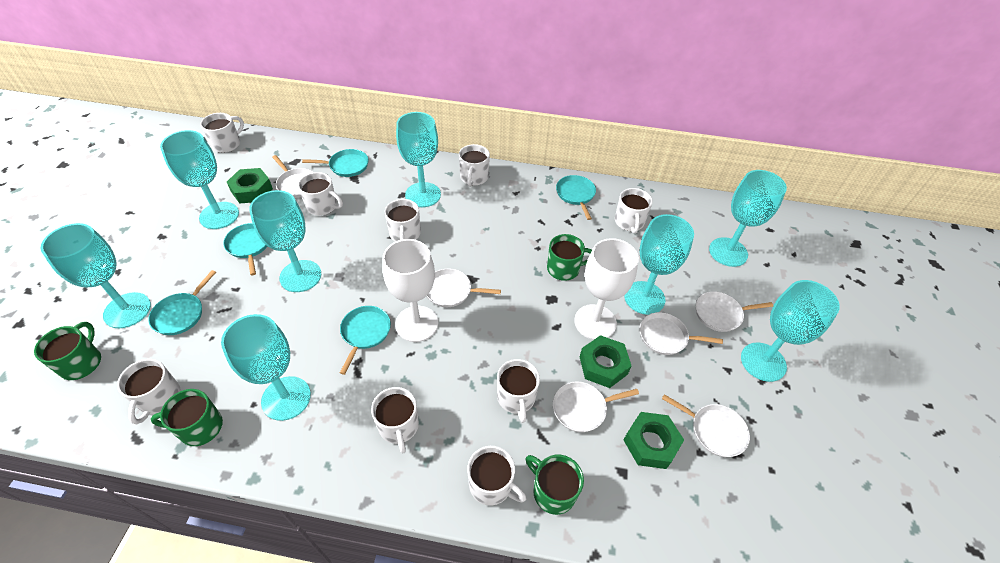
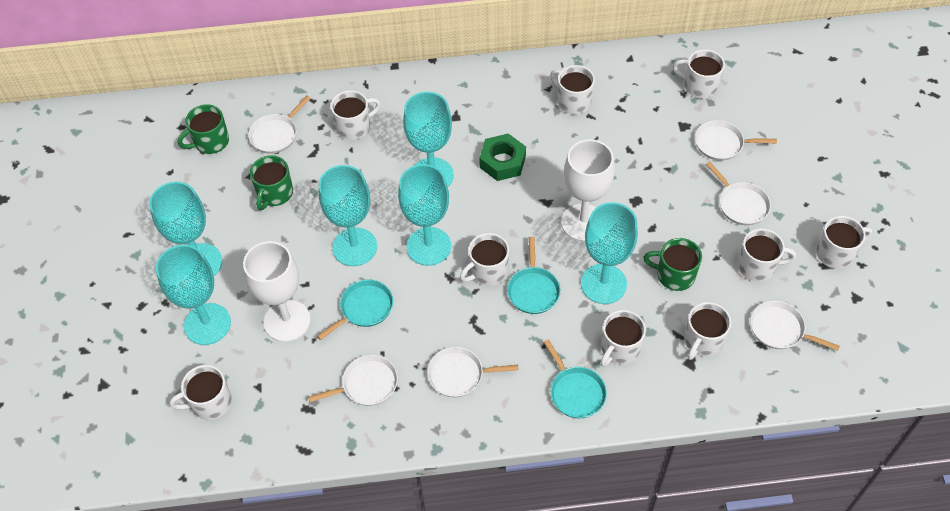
green mug: 4 -> 3
green nut: 3 -> 1
turquoise goblet: 8 -> 6
turquoise pan: 5 -> 3

